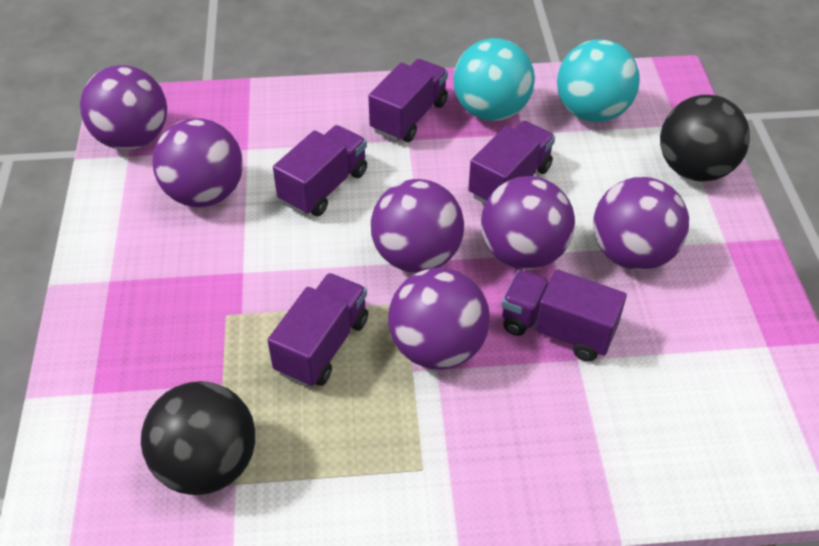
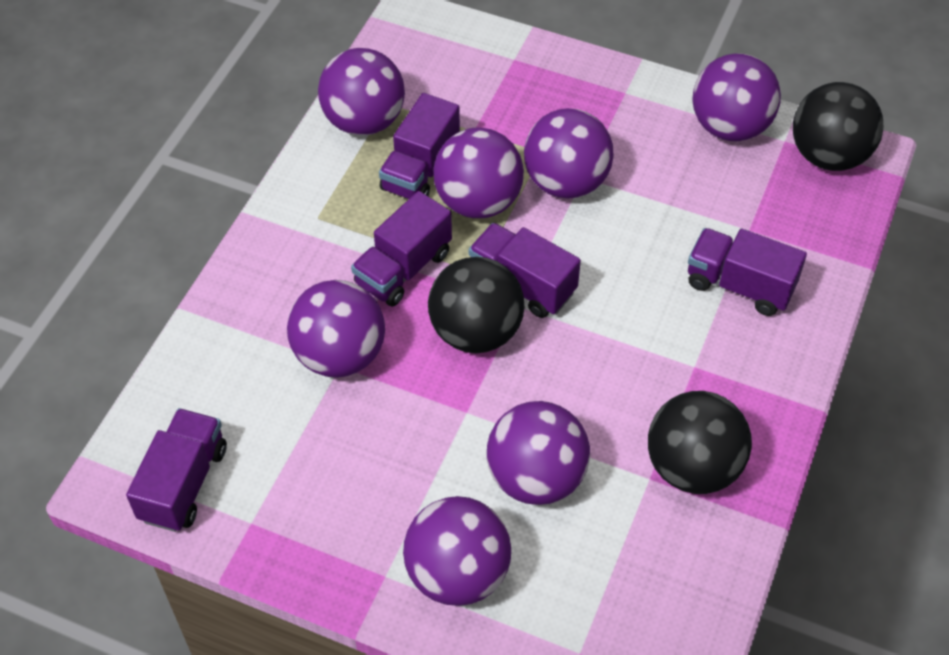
black ball: 2 -> 3
purple ball: 6 -> 7
turquoise ball: 2 -> 0

